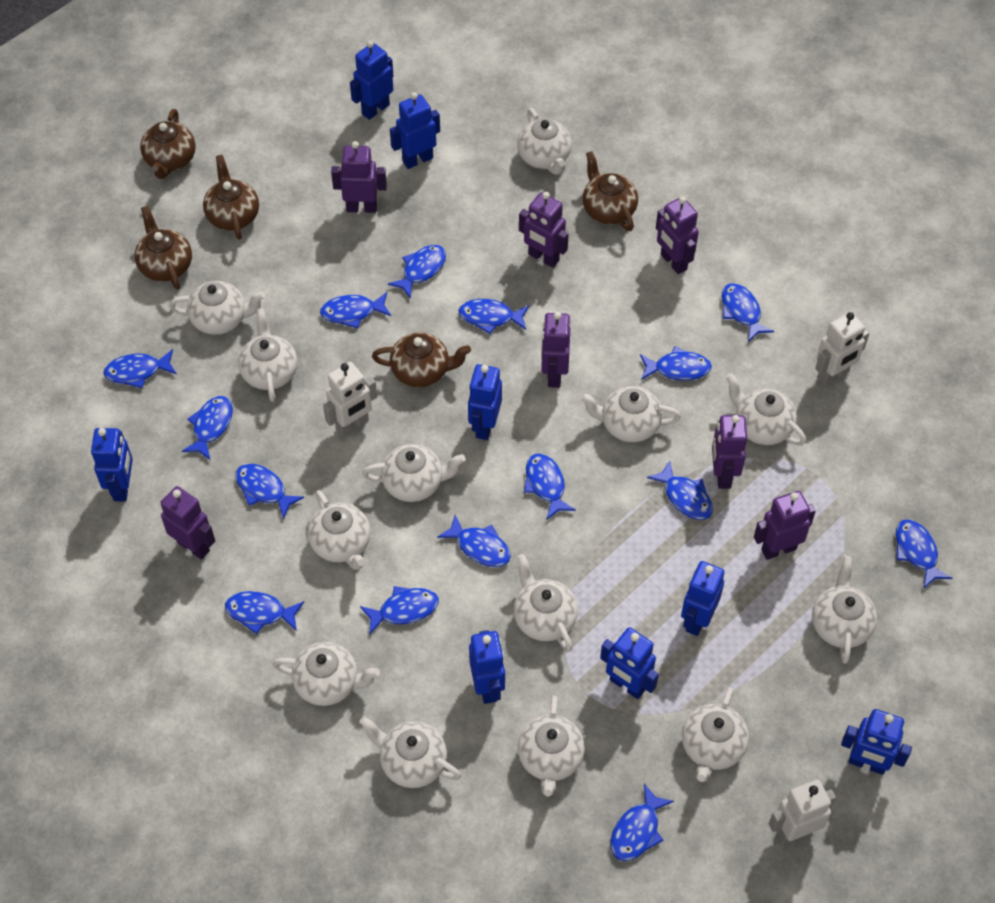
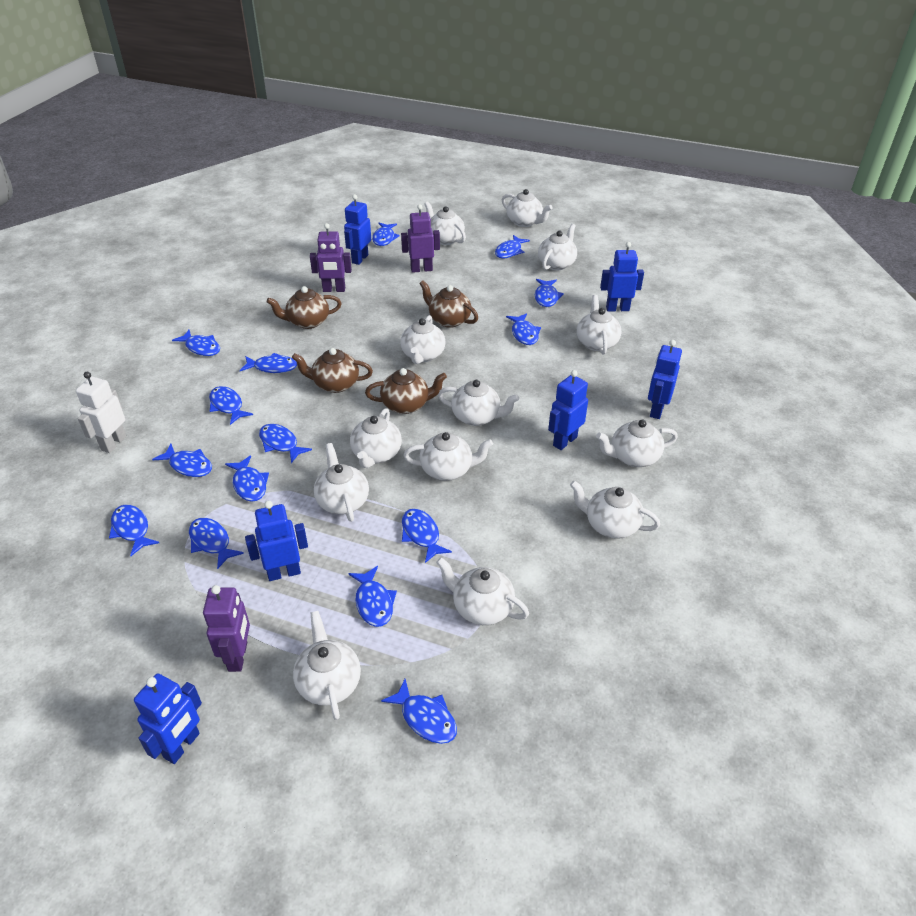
blue robot: 8 -> 6
brown teapot: 5 -> 4
purple robot: 7 -> 3
white robot: 3 -> 1

